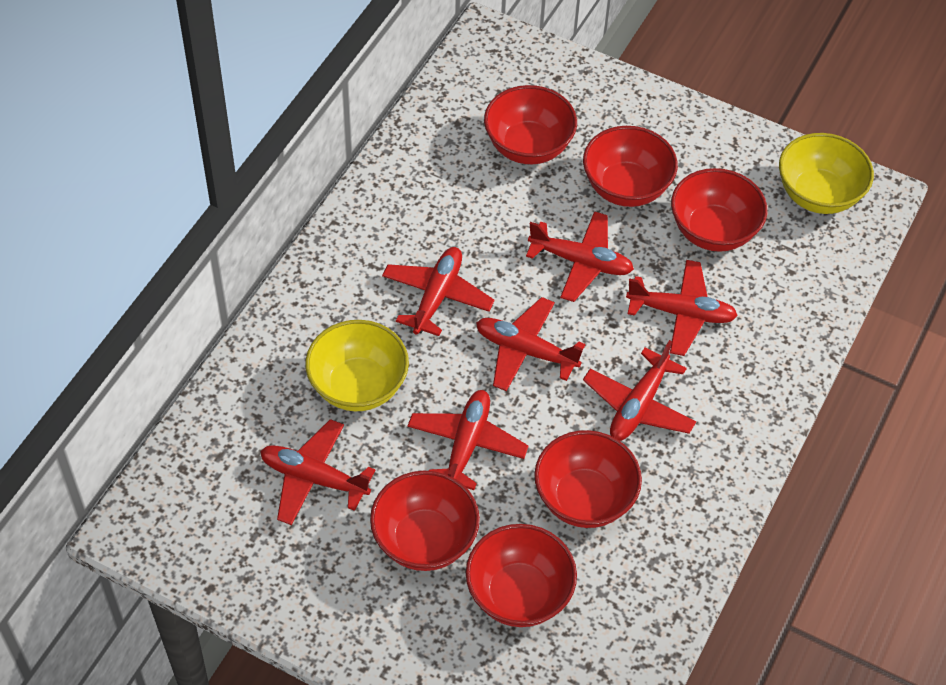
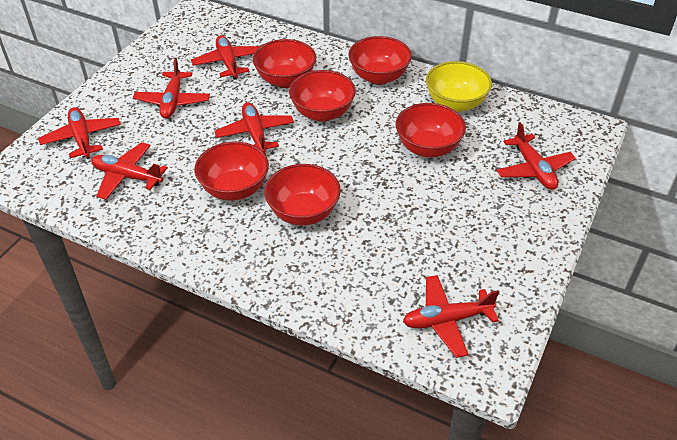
yellow bowl: 2 -> 1

